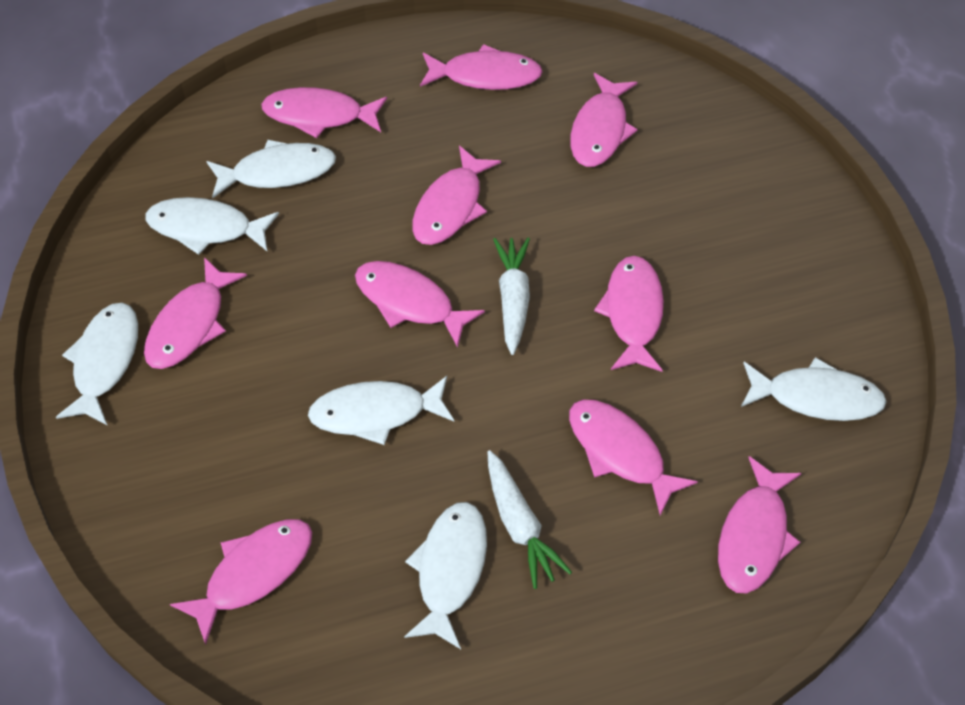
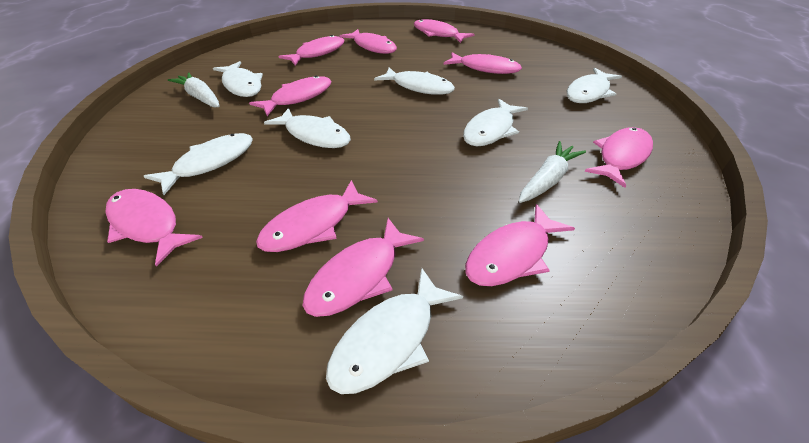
white fish: 6 -> 7

